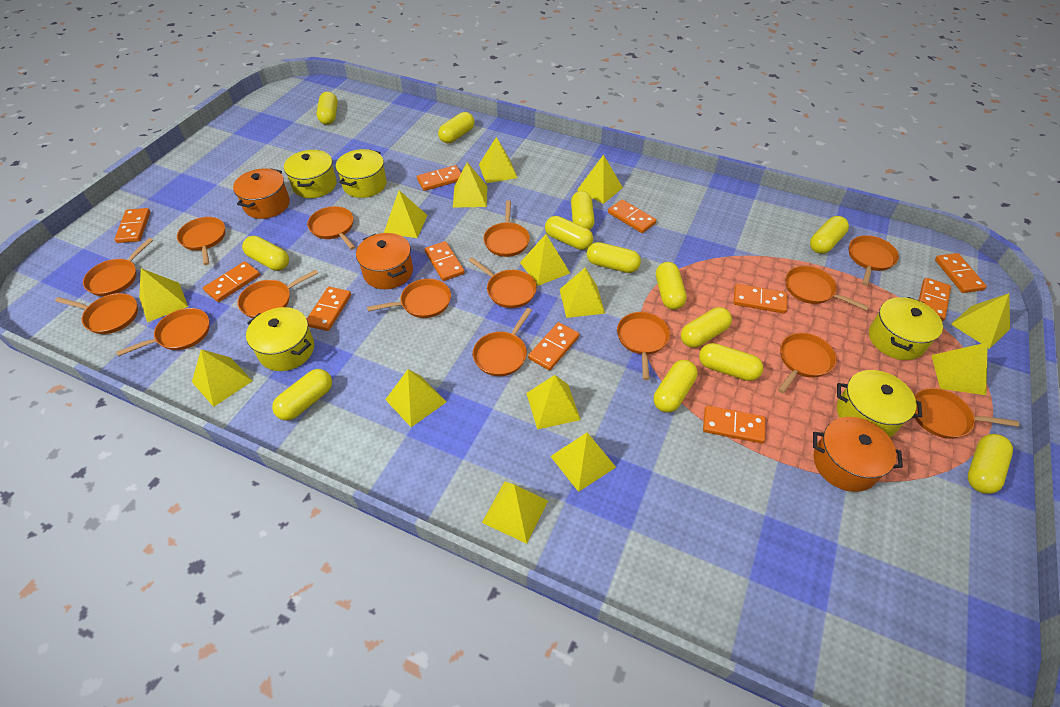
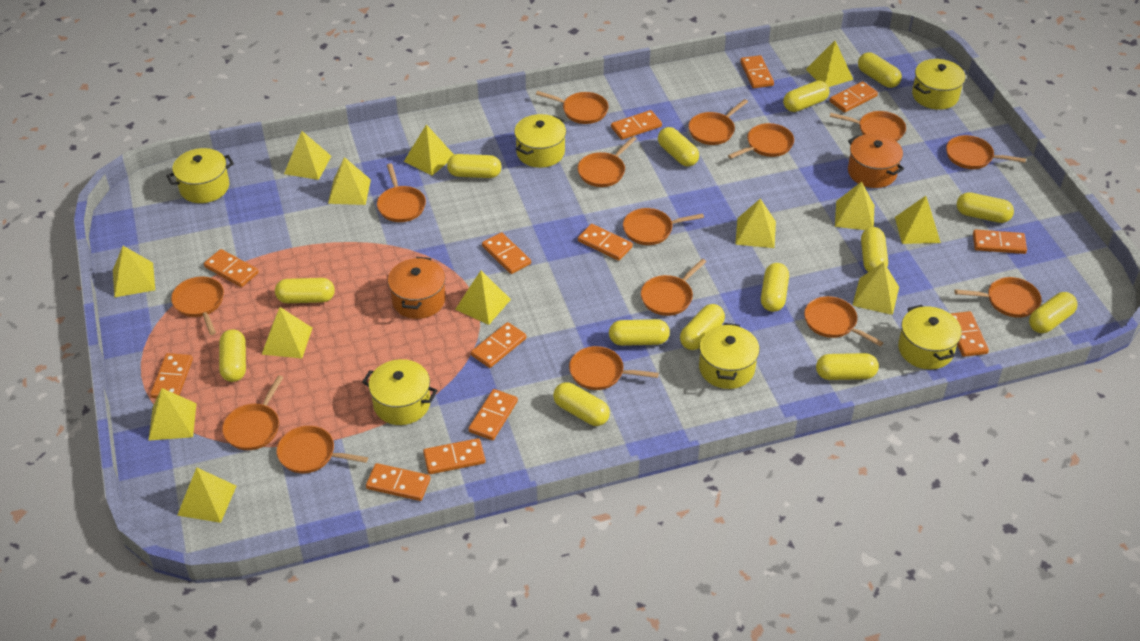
orange domino: 11 -> 13
orange pot: 3 -> 2
yellow capsule: 13 -> 14
yellow pot: 5 -> 6
yellow pyramid: 14 -> 13

